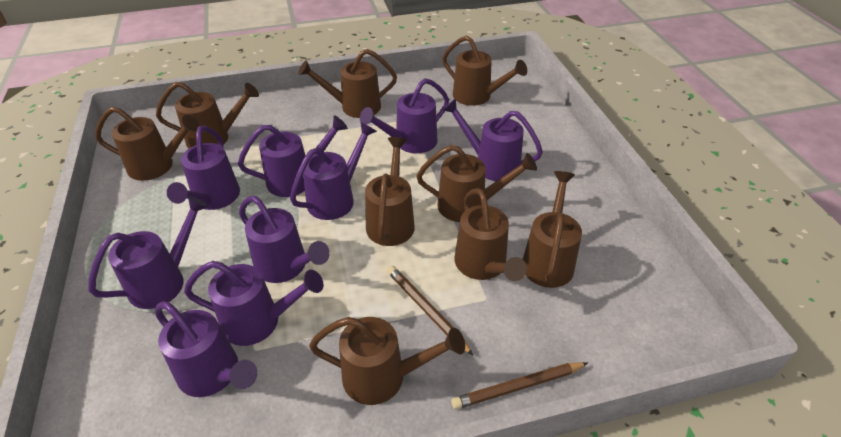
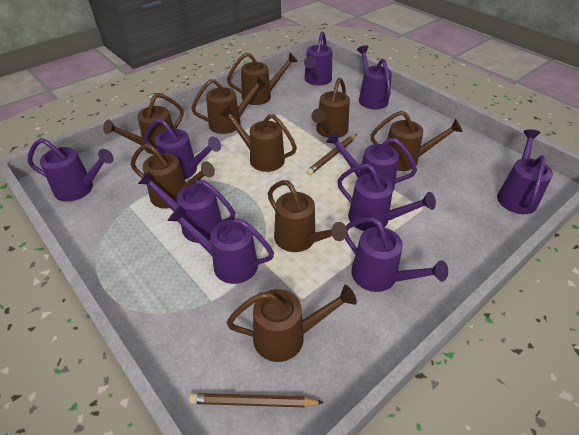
purple watering can: 9 -> 10

